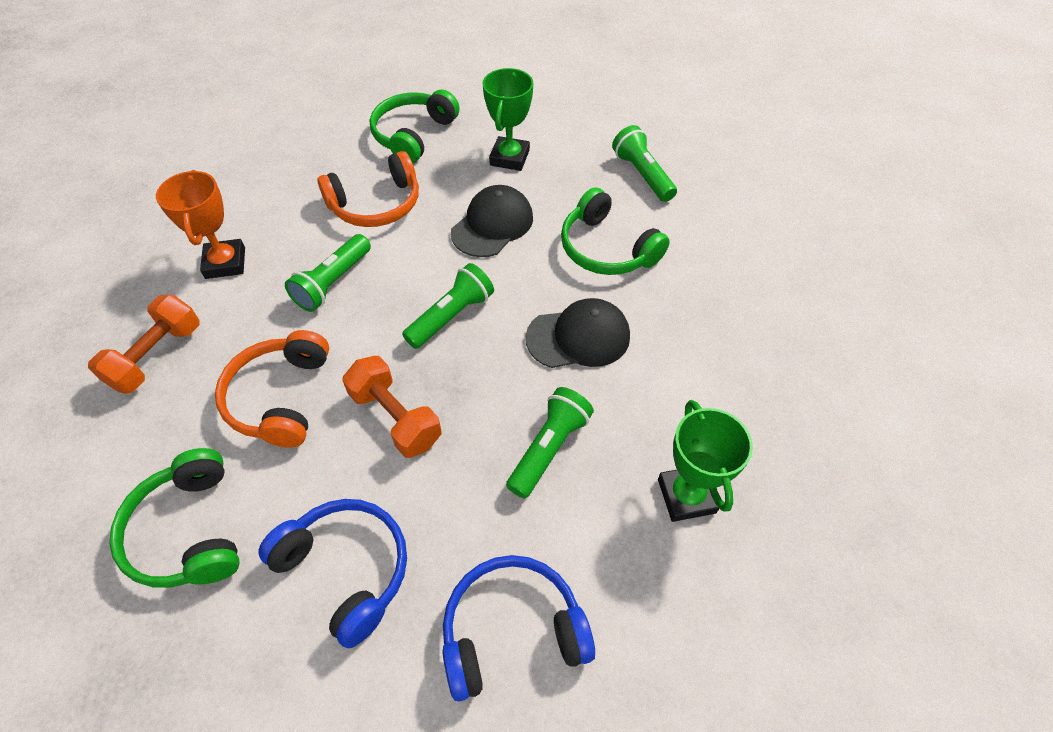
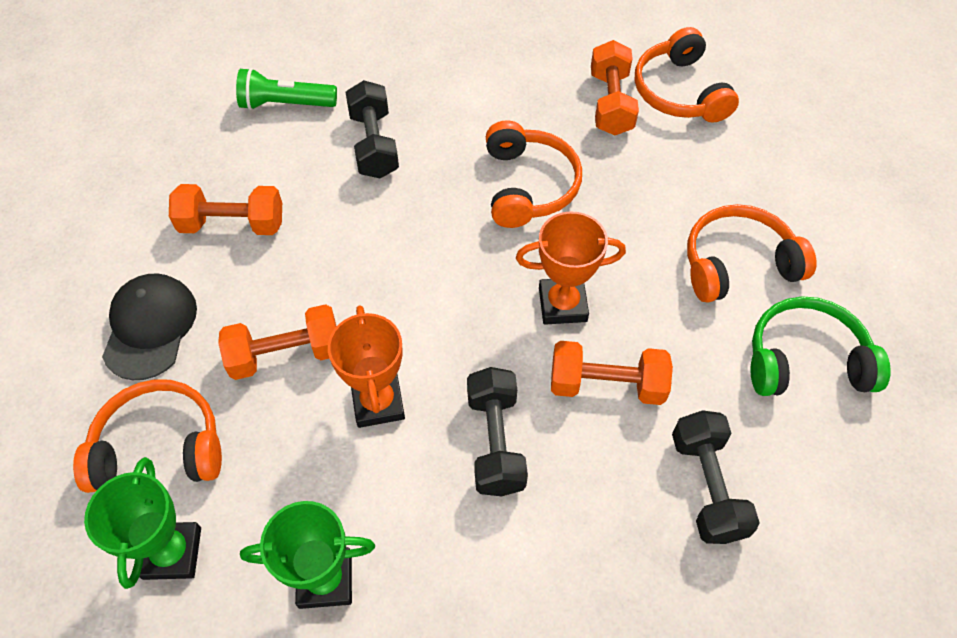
black cap: 2 -> 1
black dumbbell: 0 -> 3
blue headphones: 2 -> 0
green flashlight: 4 -> 1
green headphones: 3 -> 1
orange dumbbell: 2 -> 4
orange headphones: 2 -> 4
orange trophy: 1 -> 2

